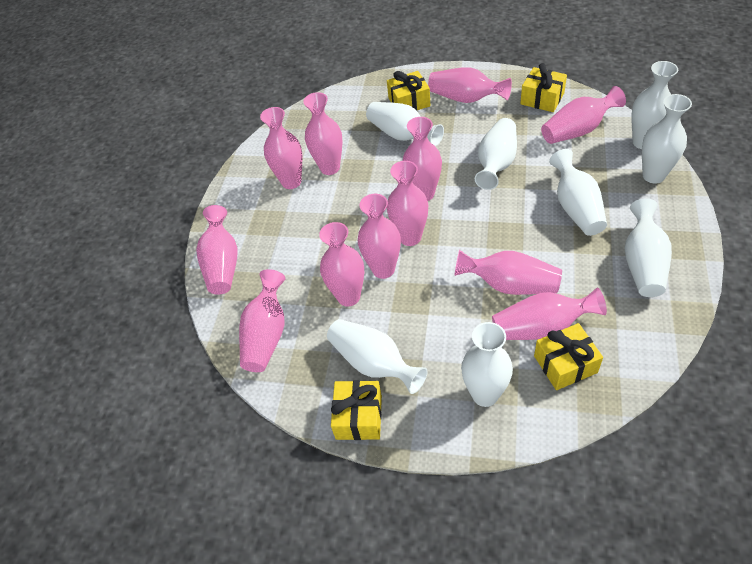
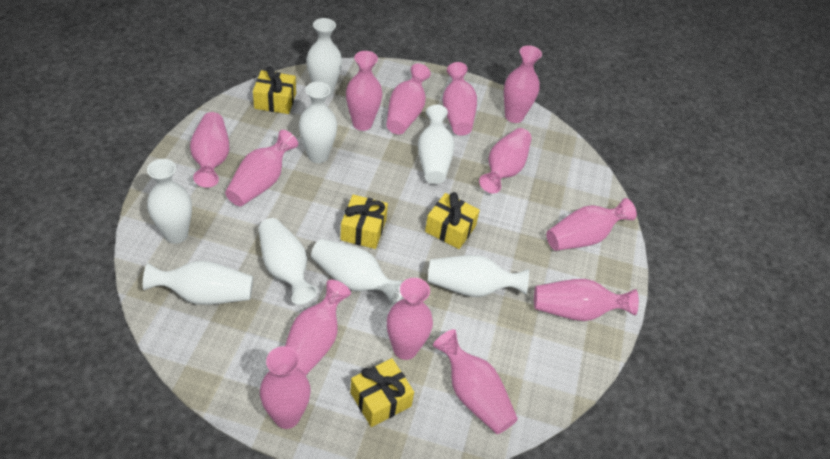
pink vase: 12 -> 13

